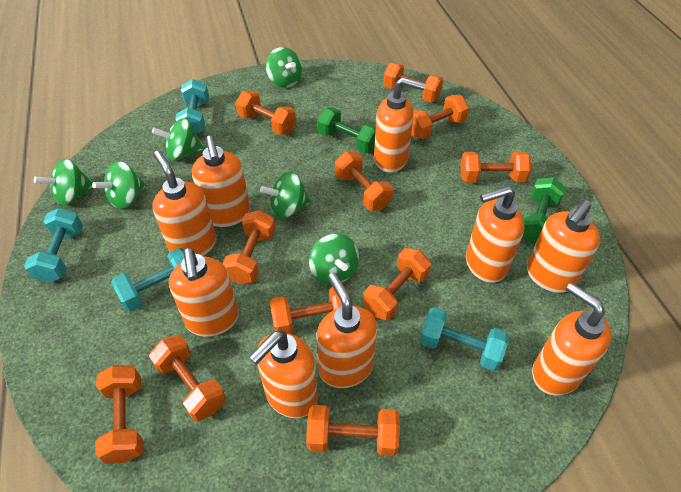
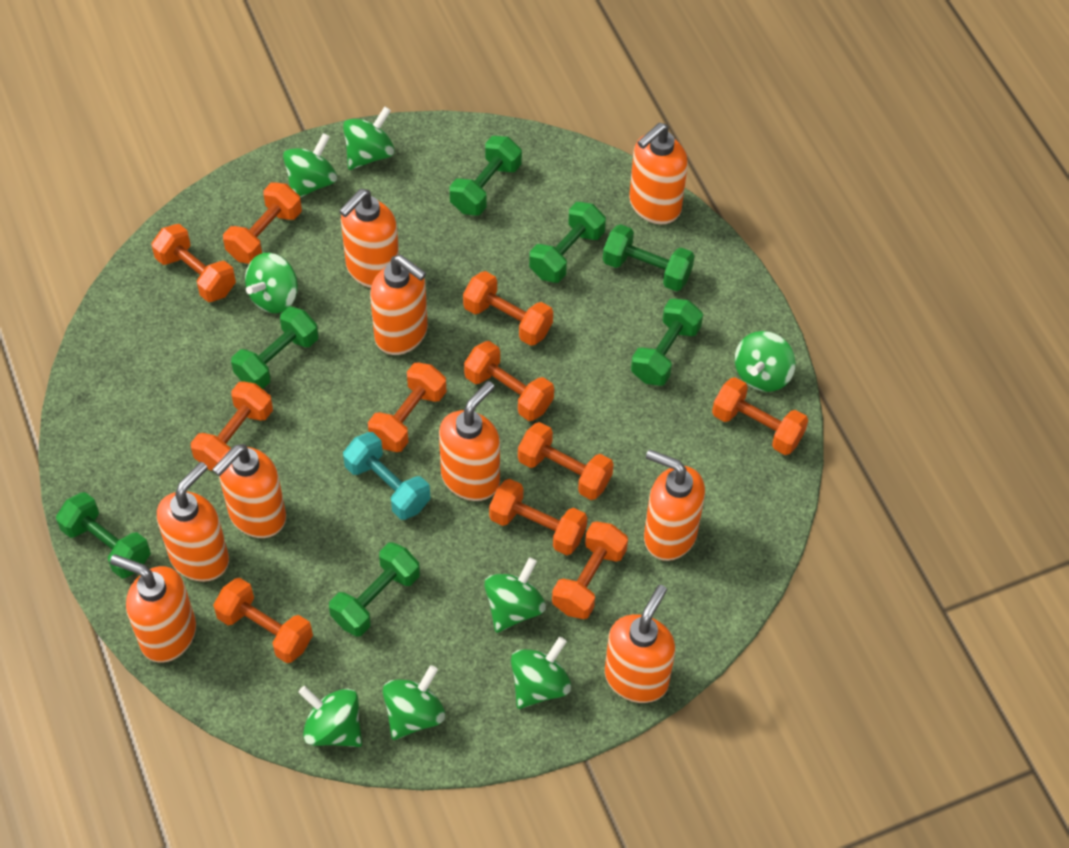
green dumbbell: 2 -> 7
green spinning top: 6 -> 8
turquoise dumbbell: 4 -> 1

